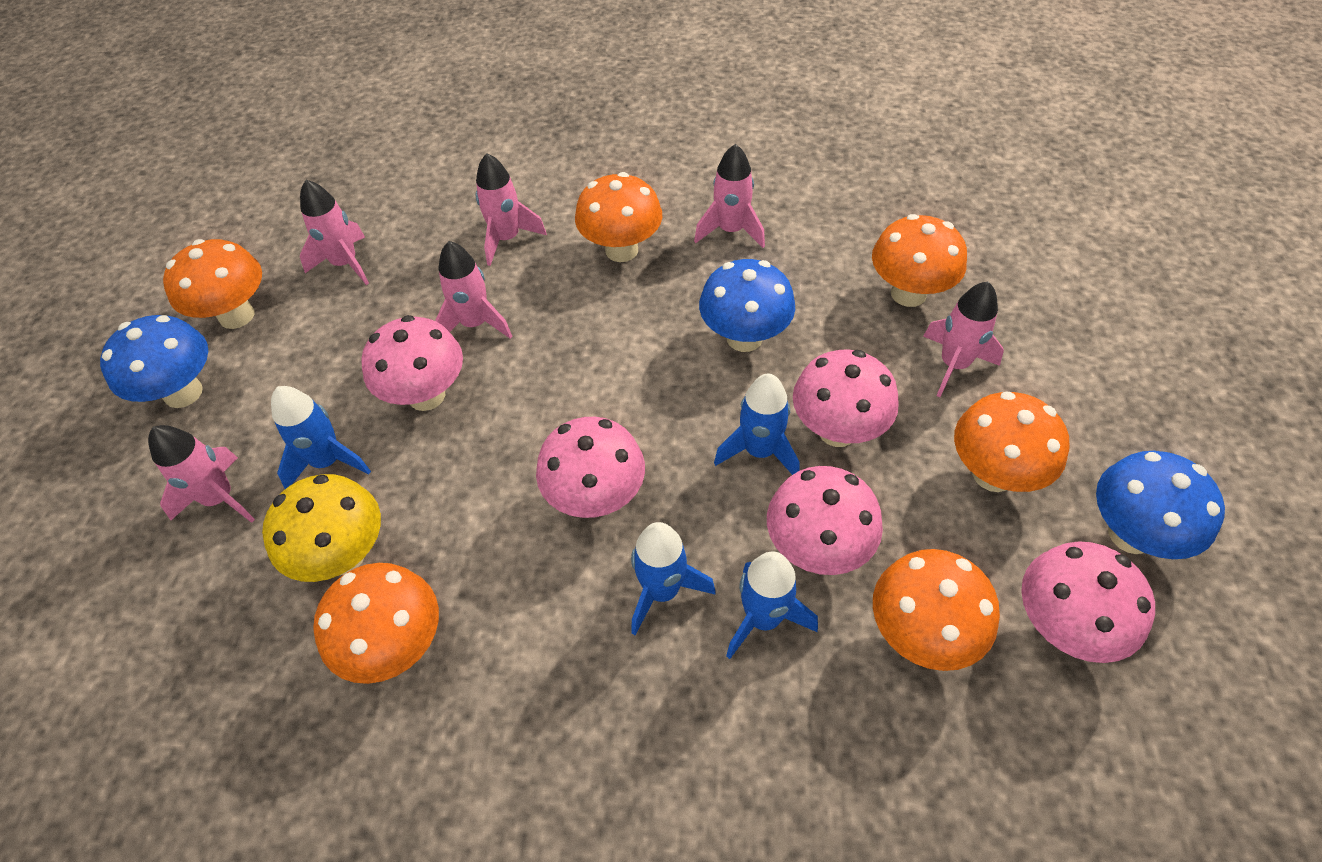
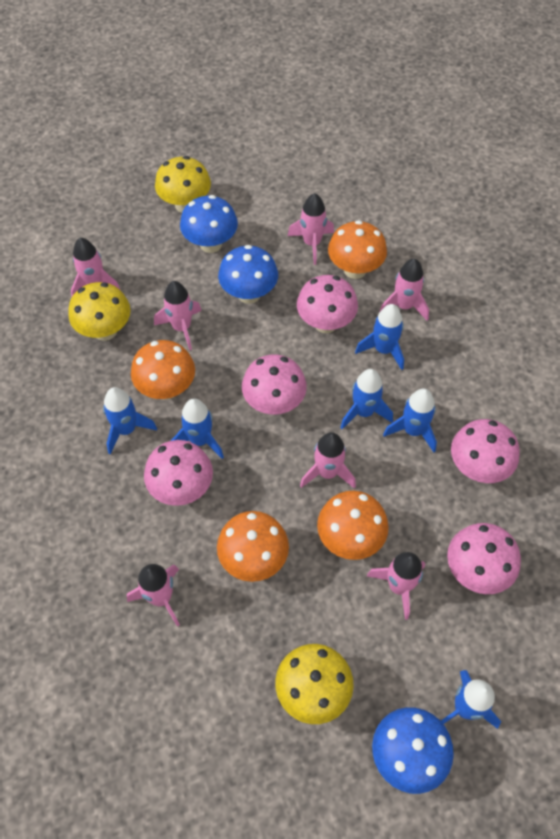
blue rocket: 4 -> 6
orange mushroom: 6 -> 4
pink rocket: 6 -> 7
yellow mushroom: 1 -> 3

